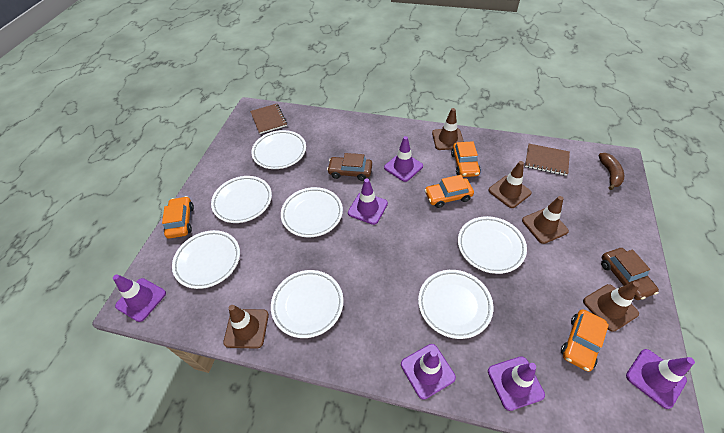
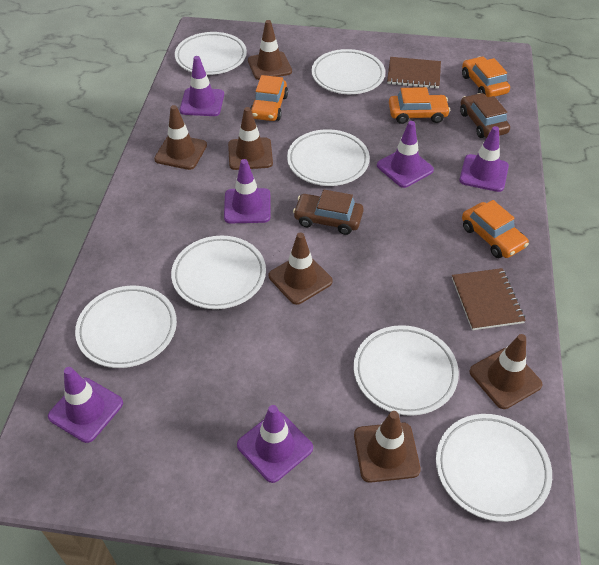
brown banana: 1 -> 0
brown traffic cone: 5 -> 6

